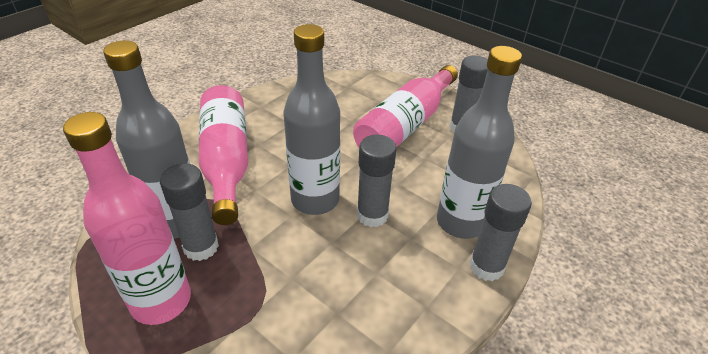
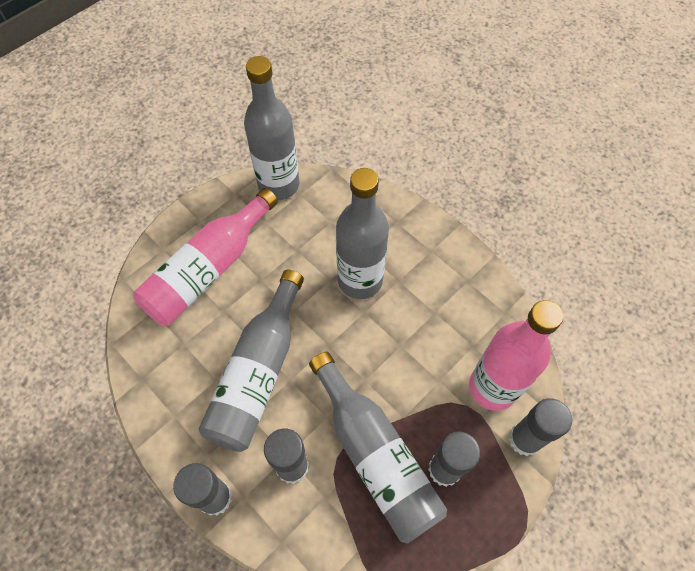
grey bottle: 3 -> 4
pink bottle: 3 -> 2

